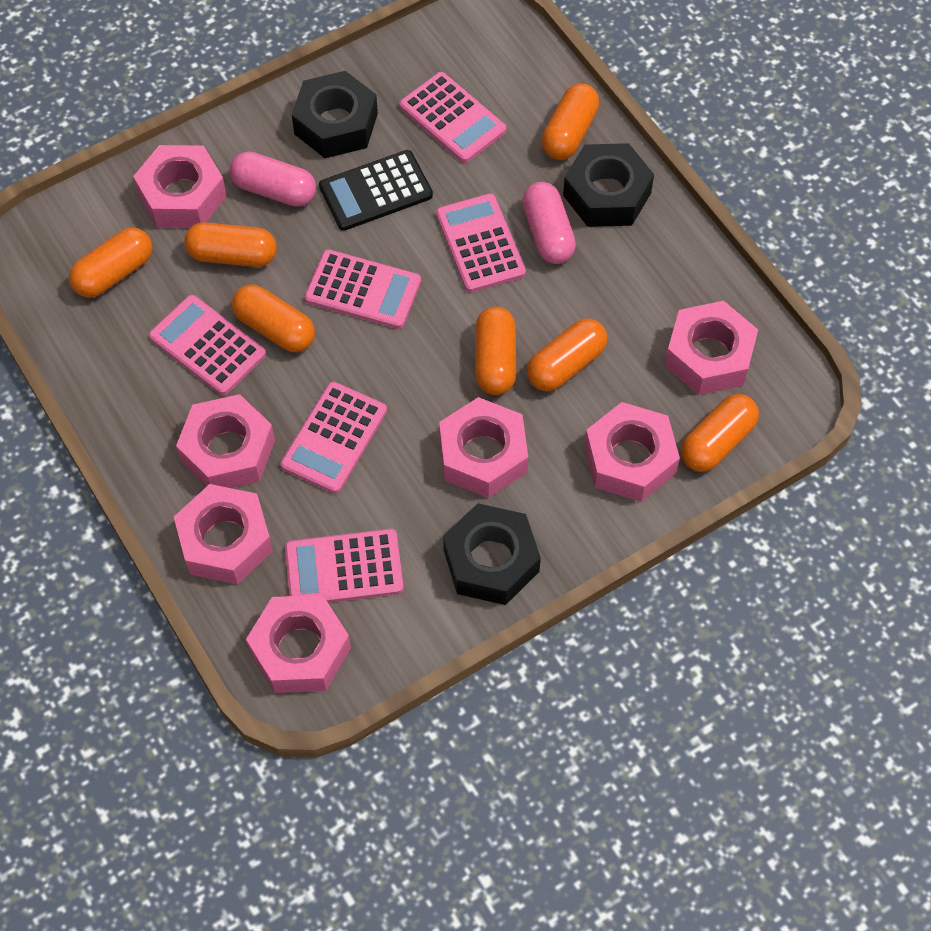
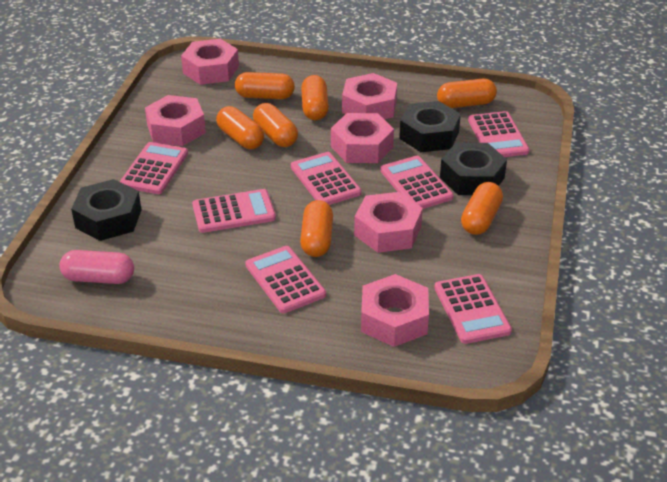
black calculator: 1 -> 0
pink calculator: 6 -> 7
pink capsule: 2 -> 1
pink nut: 7 -> 6

